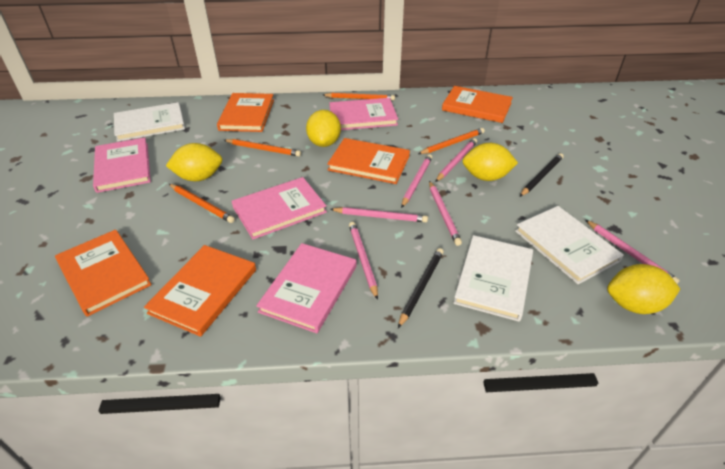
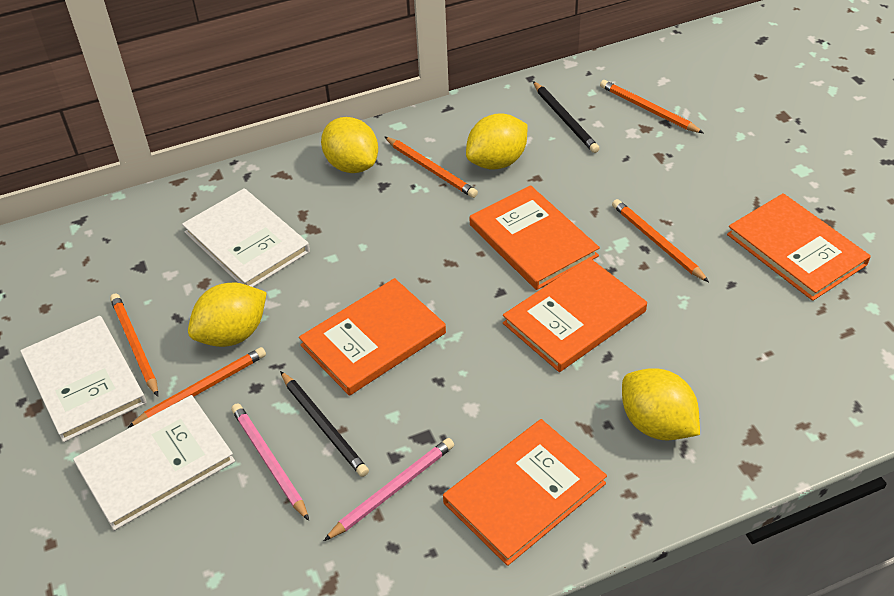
orange pencil: 4 -> 5
pink book: 4 -> 0
pink pencil: 6 -> 2

